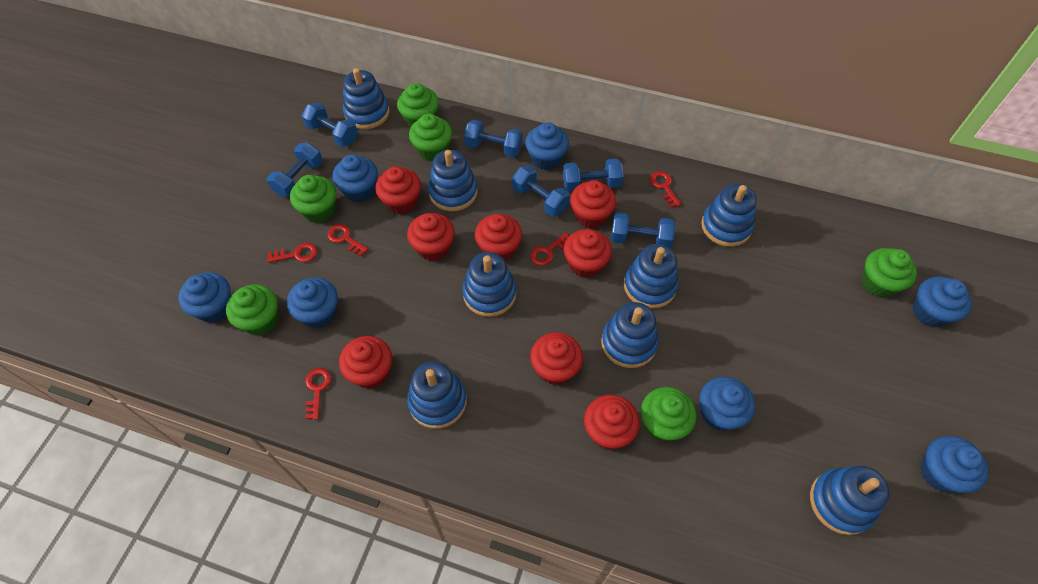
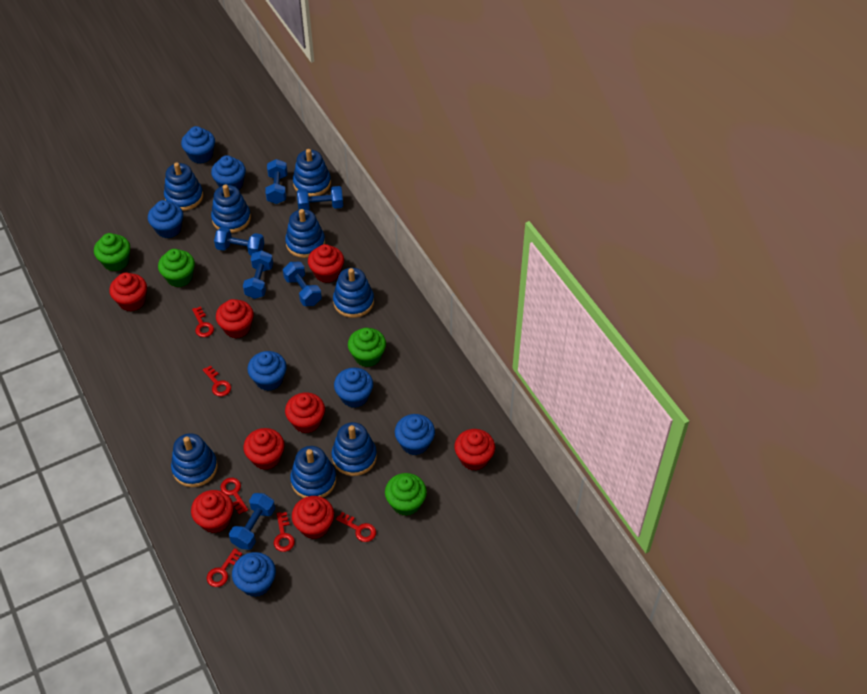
green cupcake: 6 -> 4
red key: 5 -> 6

